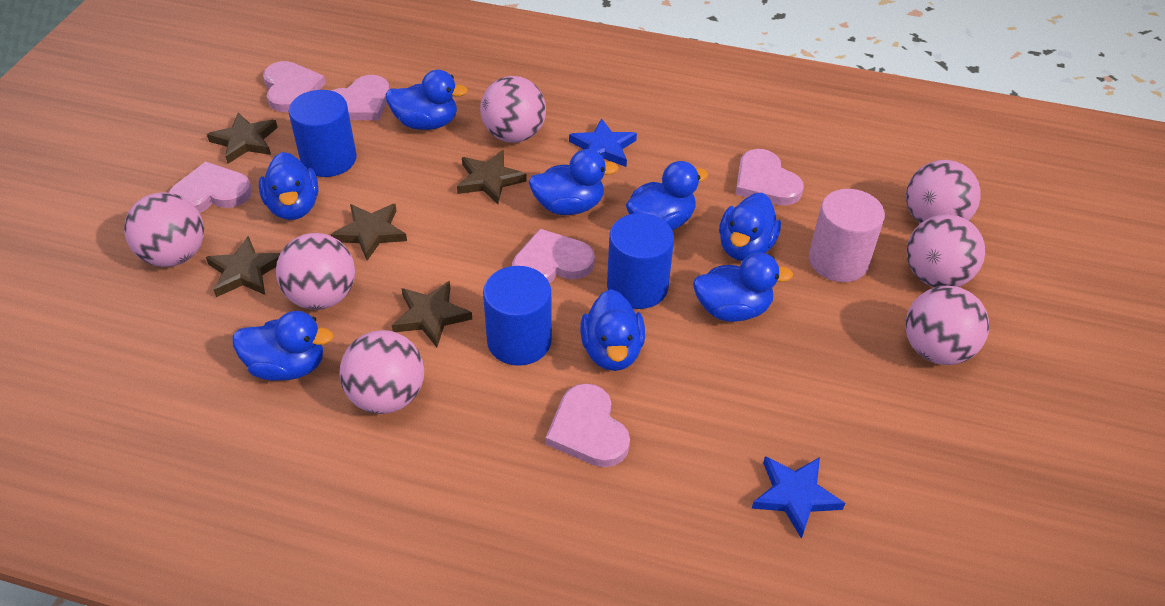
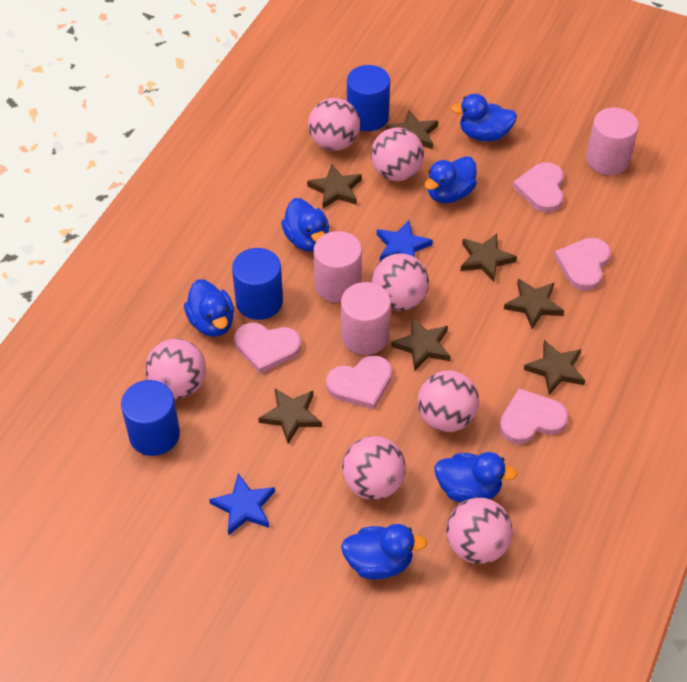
blue duck: 8 -> 6
brown star: 5 -> 7
pink cylinder: 1 -> 3
pink heart: 6 -> 5

